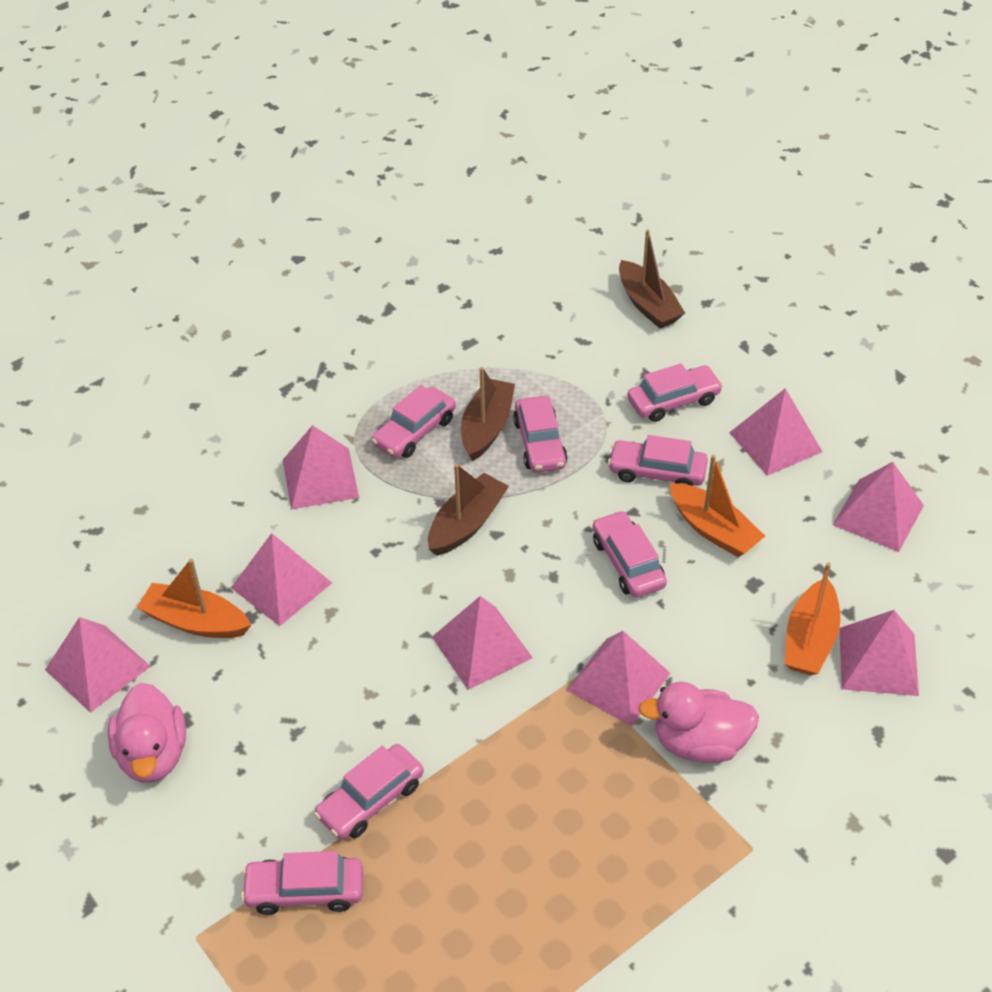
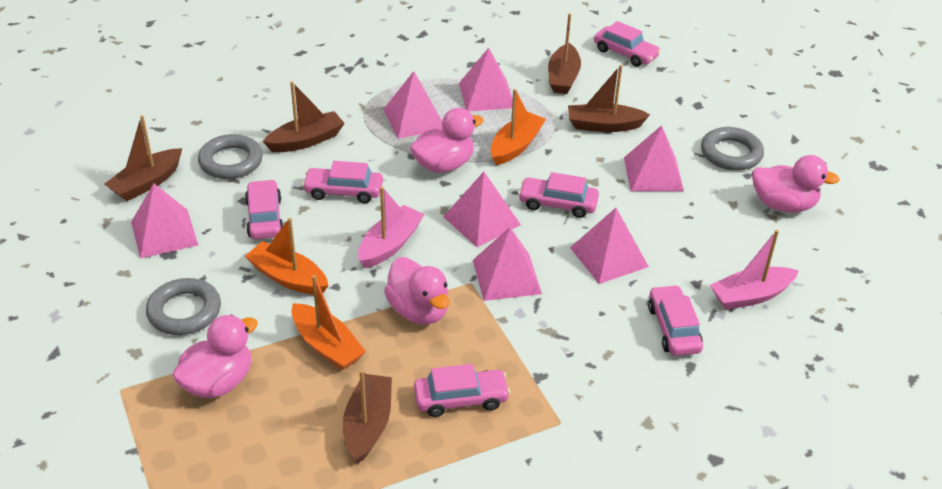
brown boat: 3 -> 5
grey ring: 0 -> 3
pink boat: 0 -> 2
pink car: 7 -> 6
pink duck: 2 -> 4
pink pyramid: 8 -> 7

